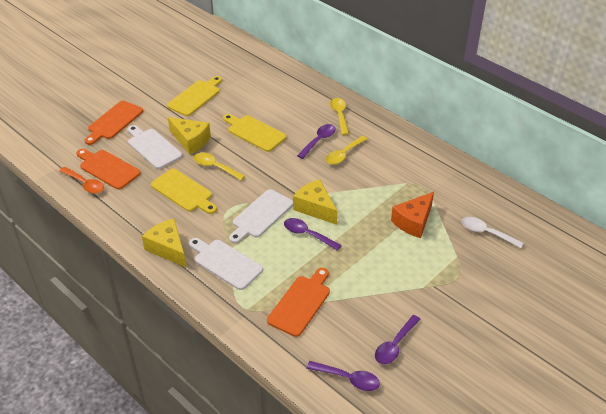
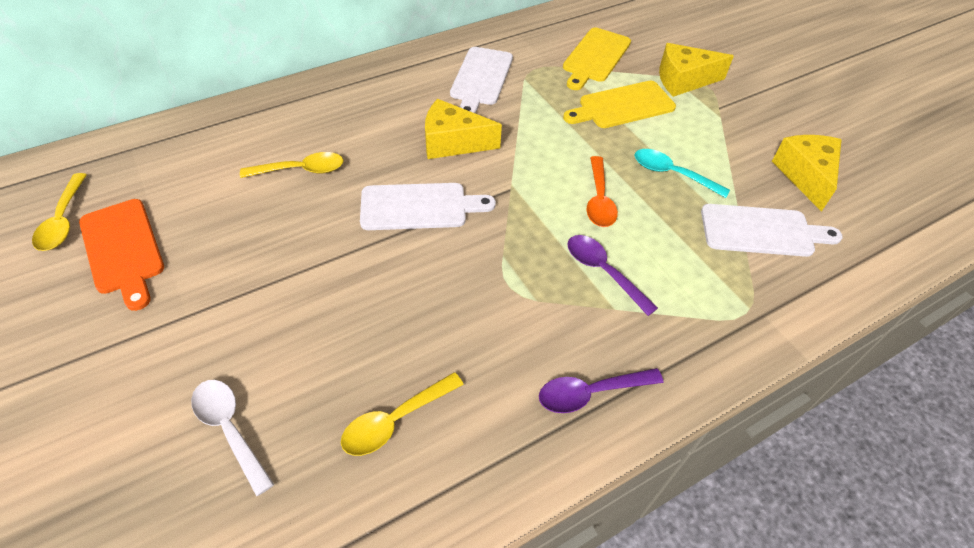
orange cheese: 1 -> 0
orange cutting board: 3 -> 1
purple spoon: 4 -> 2
turquoise spoon: 0 -> 1
yellow cutting board: 3 -> 2

